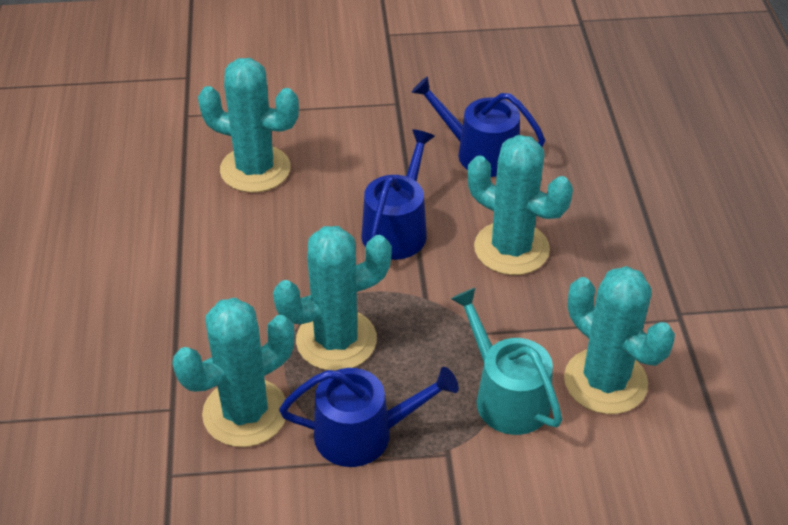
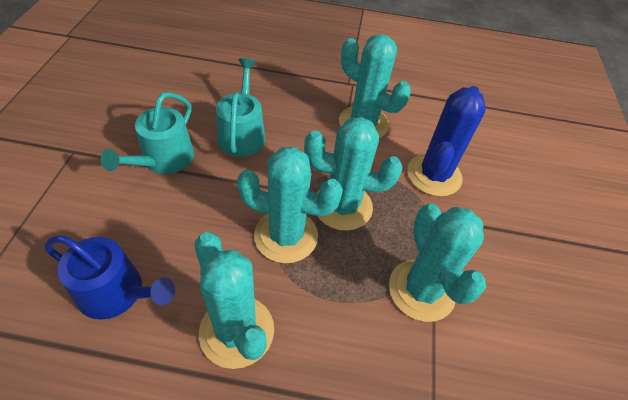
blue cactus: 0 -> 1
blue watering can: 3 -> 1
turquoise watering can: 1 -> 2

